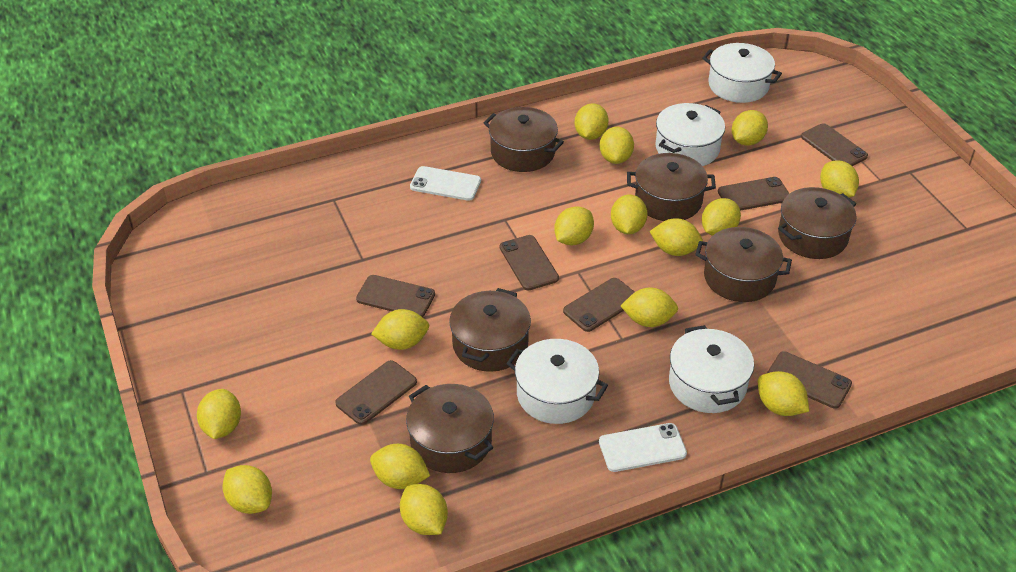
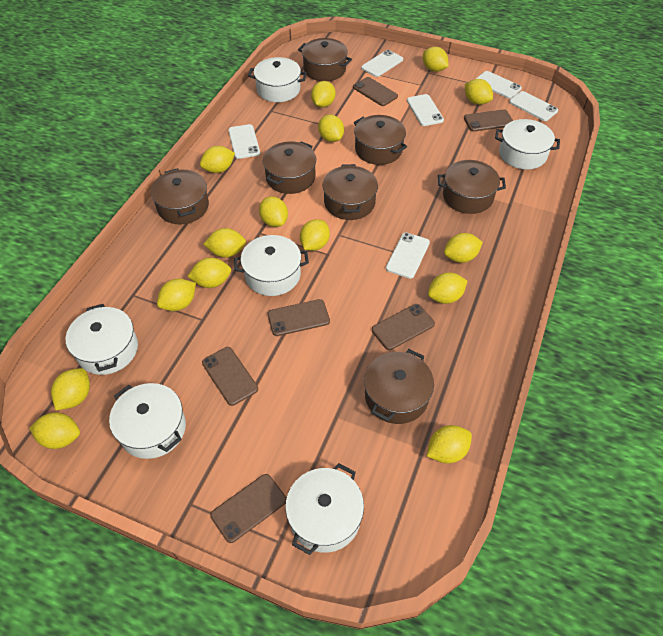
brown phone: 7 -> 6
brown pot: 6 -> 7
white phone: 2 -> 6
white pot: 4 -> 6

